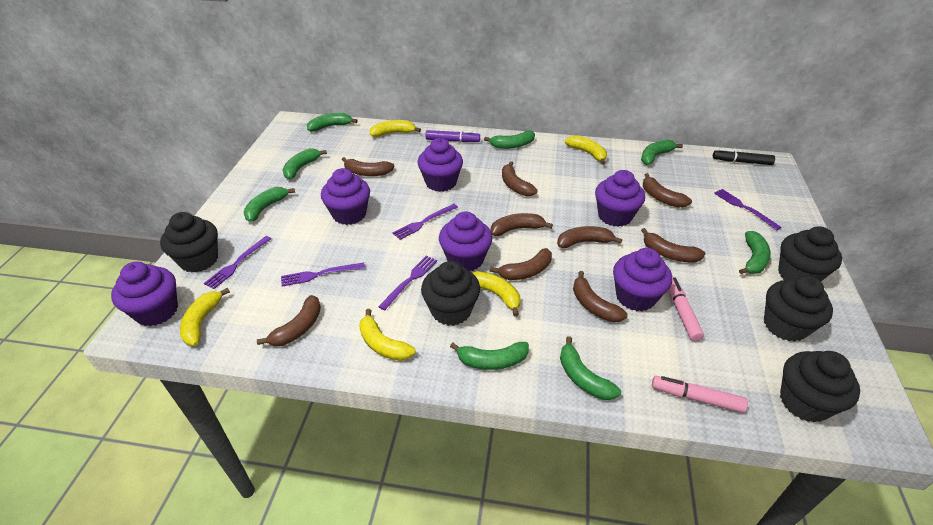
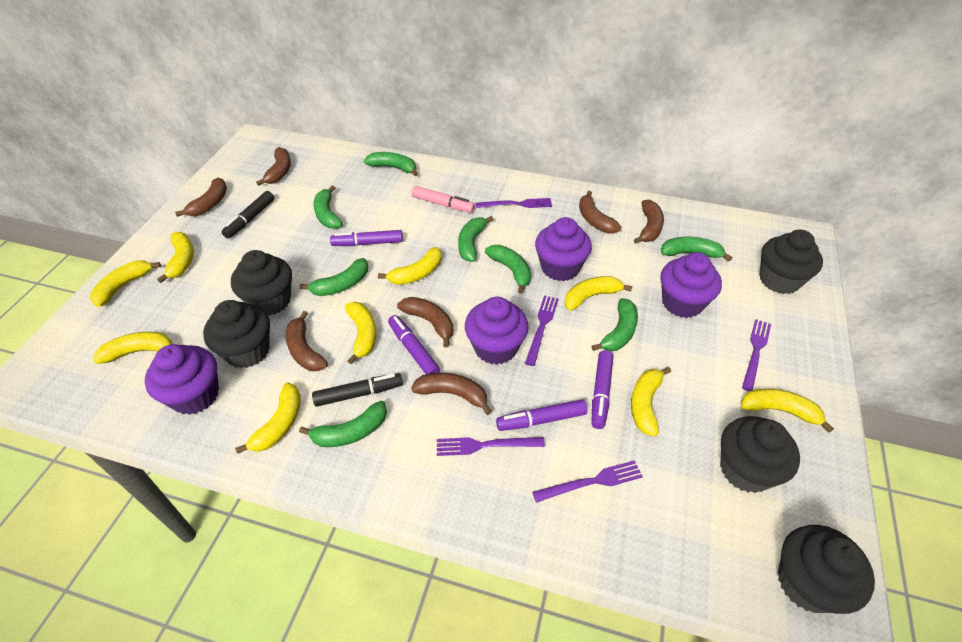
black marker: 1 -> 2
brown banana: 9 -> 7
pink marker: 2 -> 1
purple cupcake: 6 -> 4
purple marker: 1 -> 4
yellow banana: 5 -> 9

